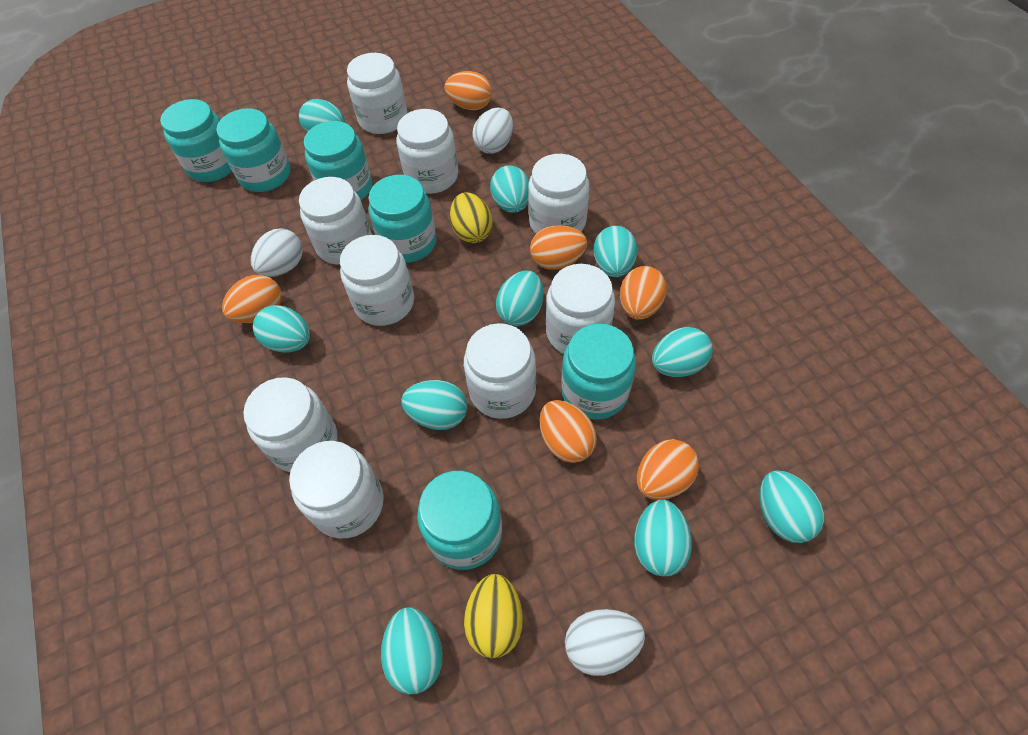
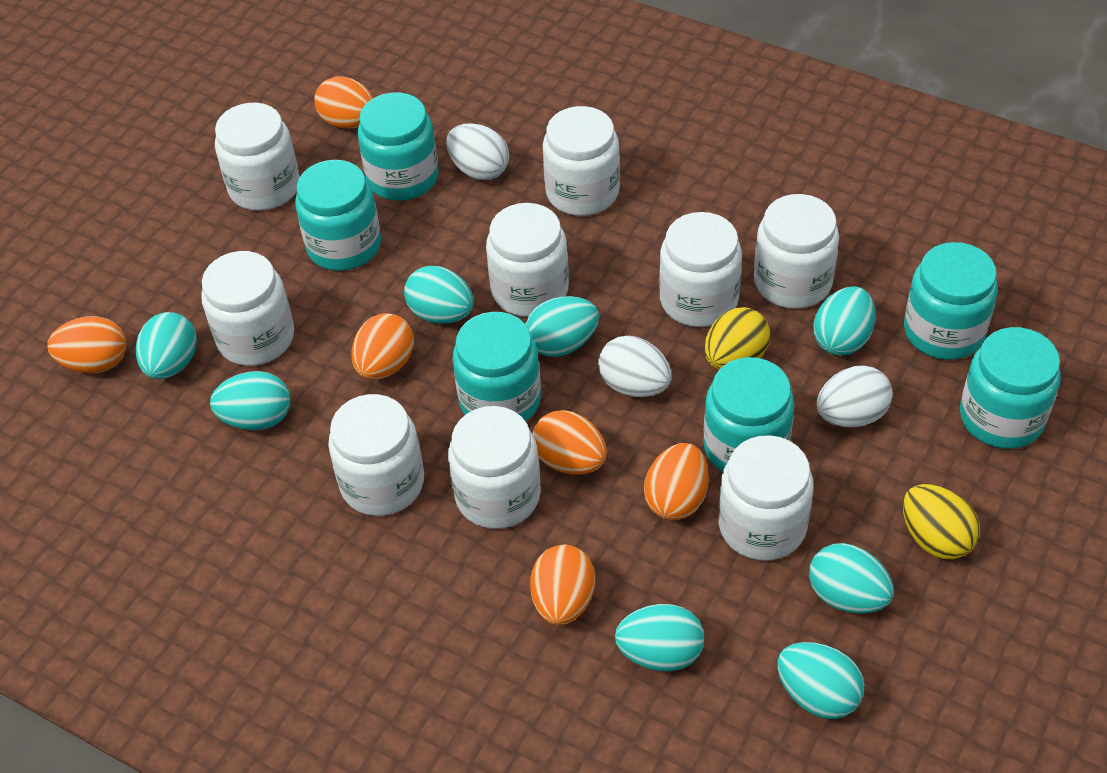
turquoise egg: 10 -> 8

